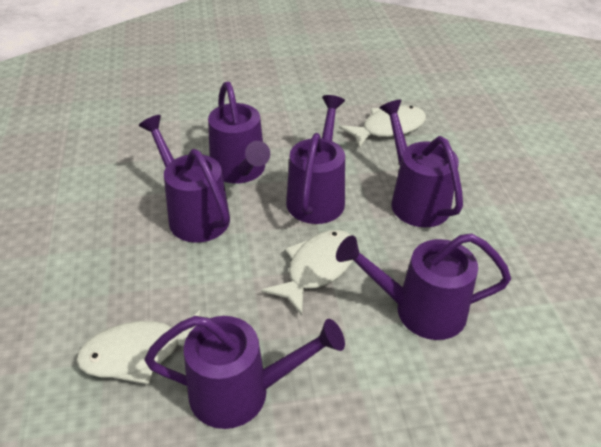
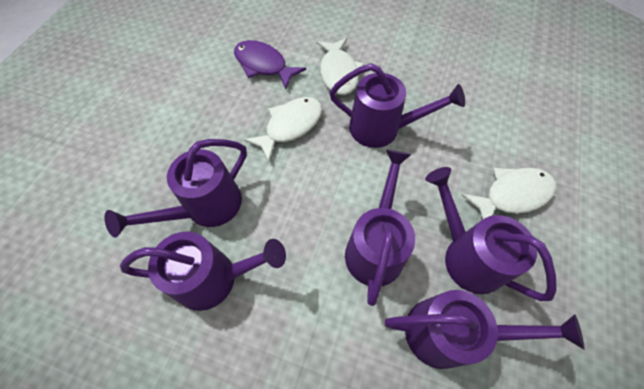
purple fish: 0 -> 1

